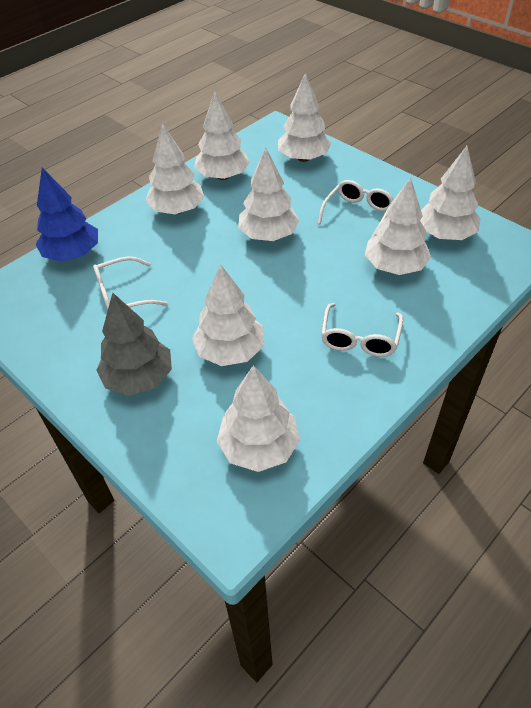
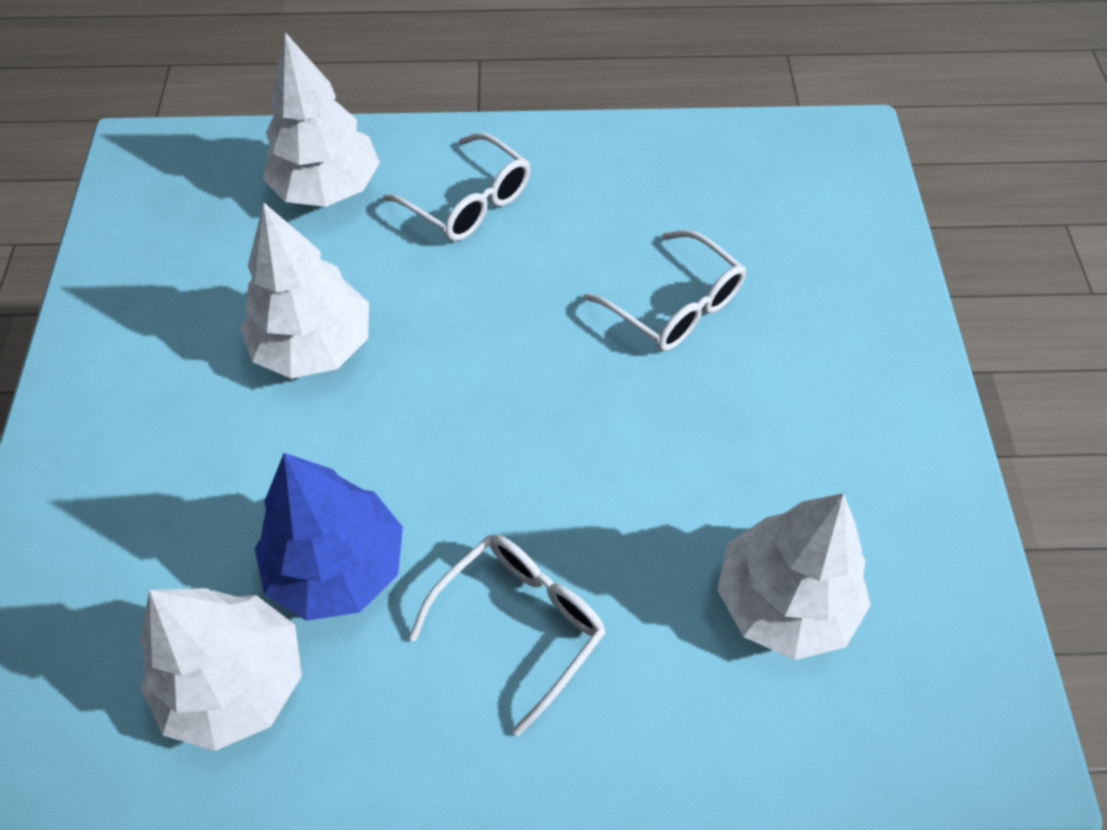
grey tree: 1 -> 0
white tree: 8 -> 4

